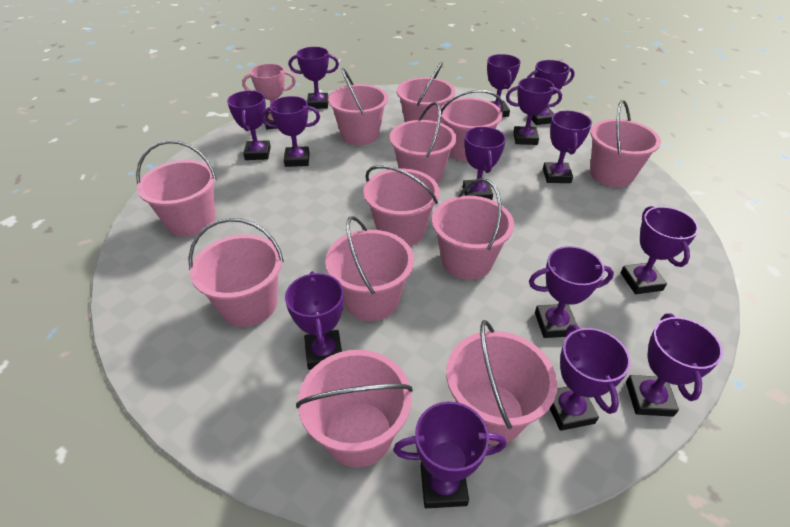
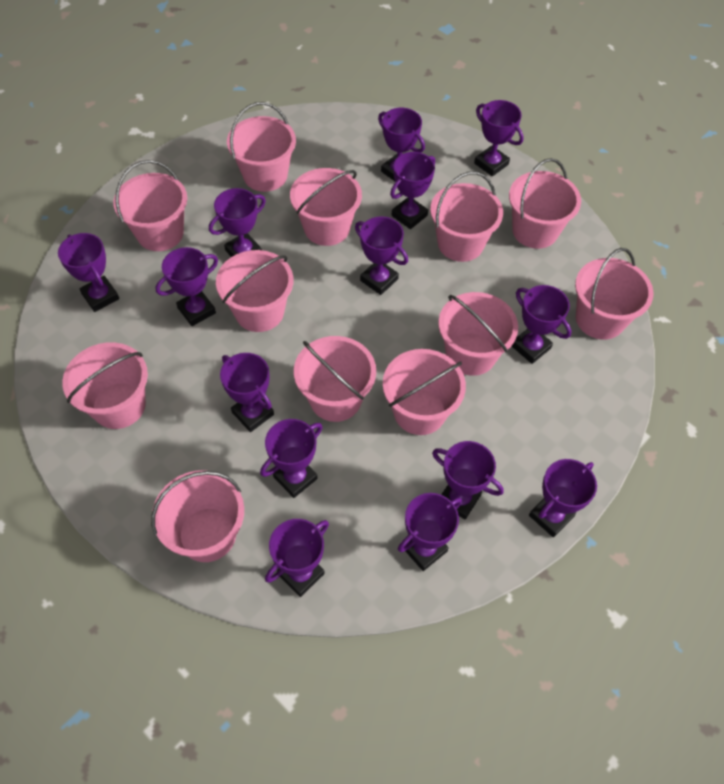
pink trophy: 1 -> 0

